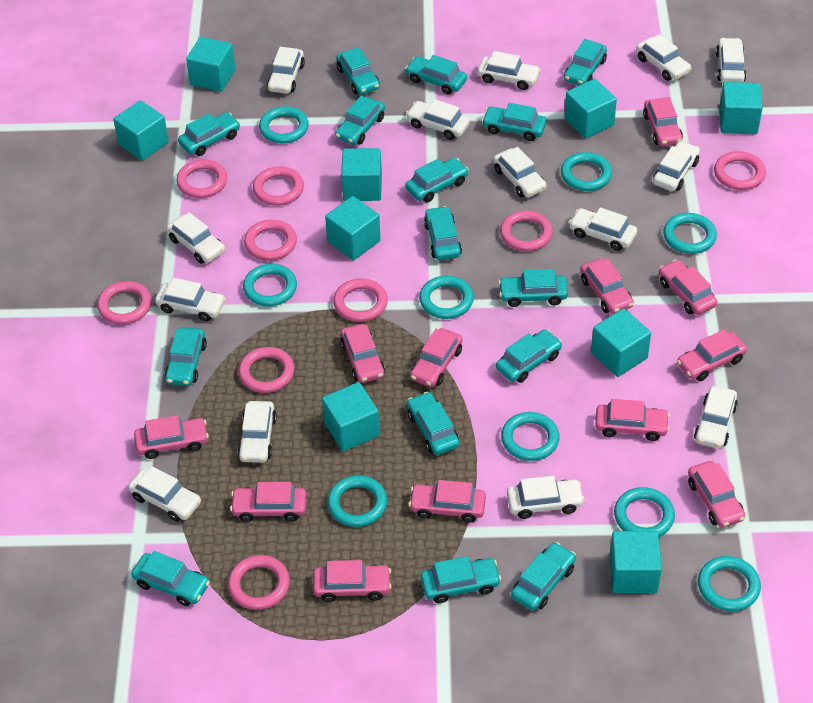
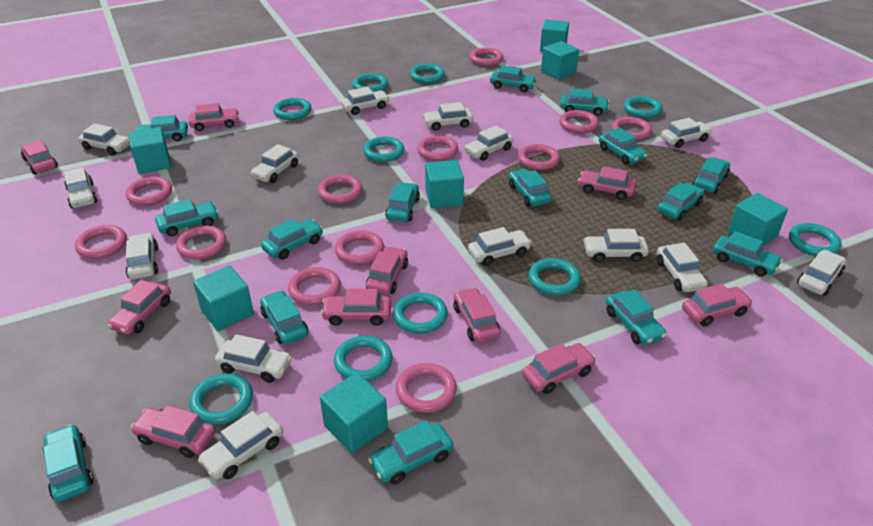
pink car: 12 -> 10
pink ring: 9 -> 12
turquoise cube: 9 -> 7
turquoise ring: 9 -> 10

